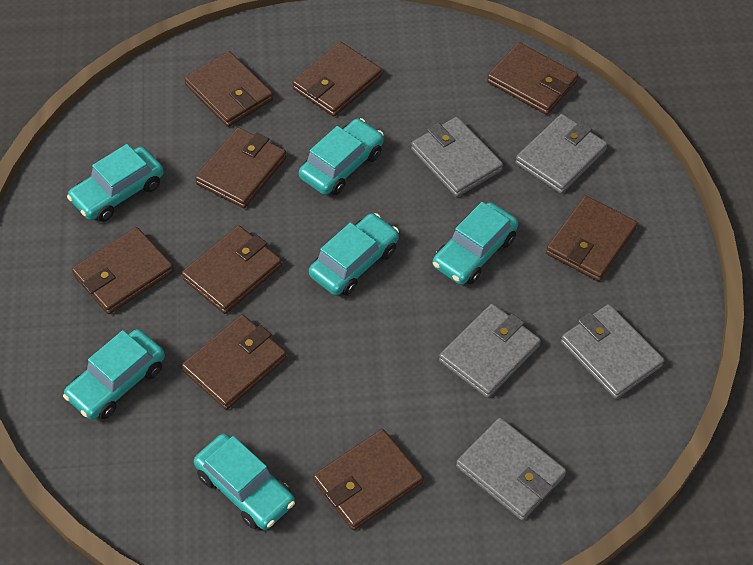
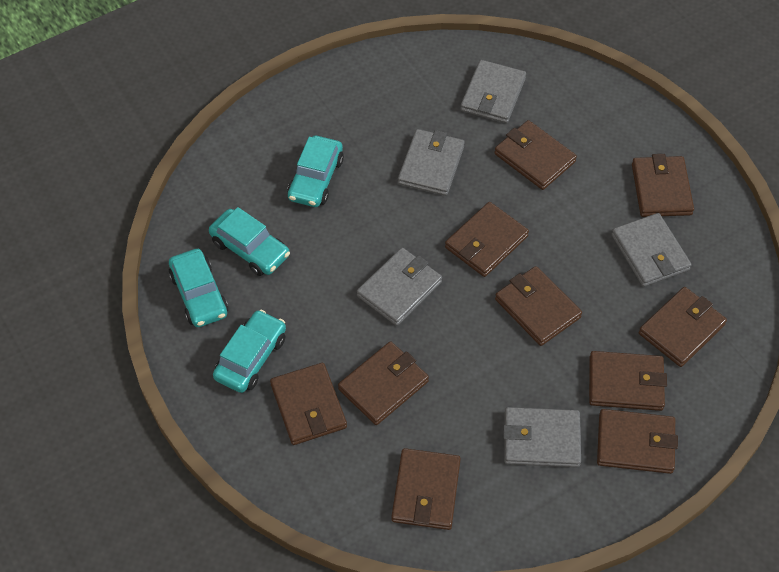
brown wallet: 9 -> 10
turquoise car: 6 -> 4

